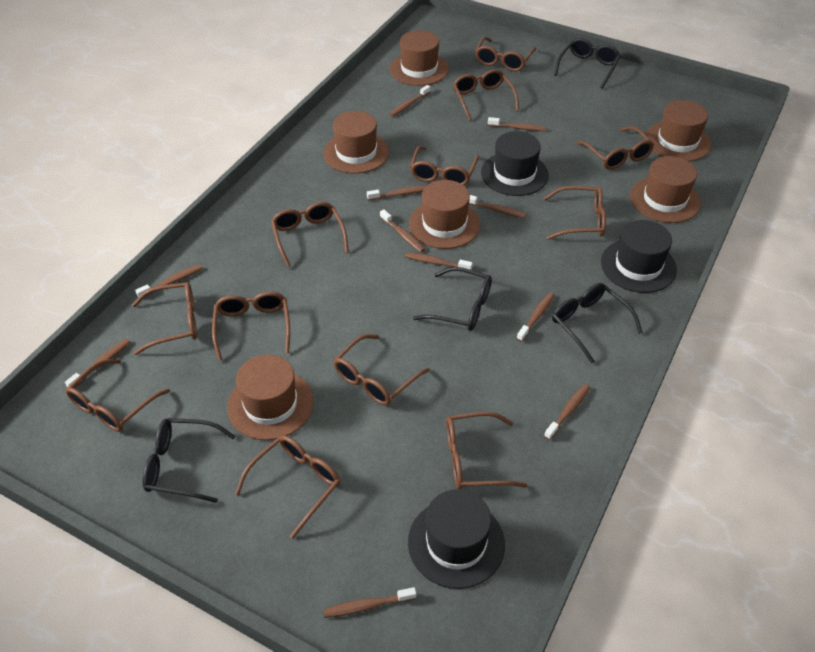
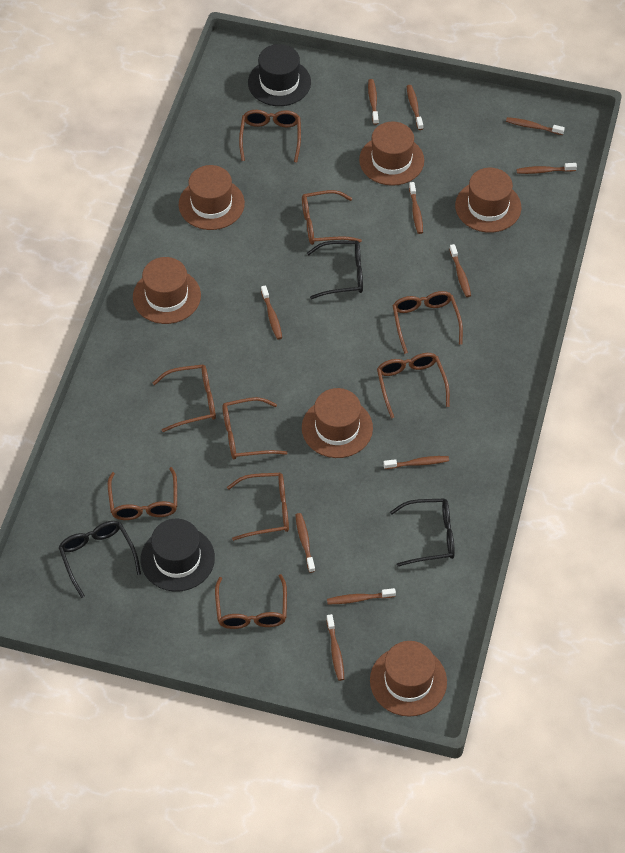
black glasses: 4 -> 3
black hat: 3 -> 2
brown glasses: 12 -> 9

